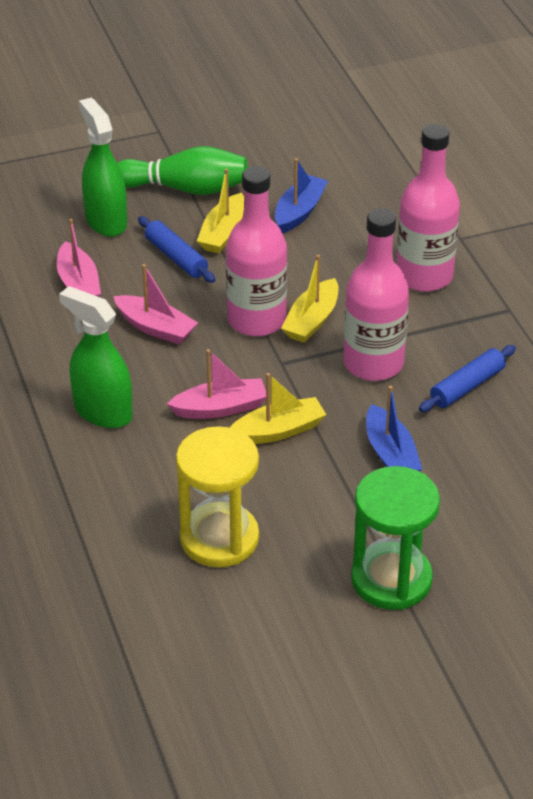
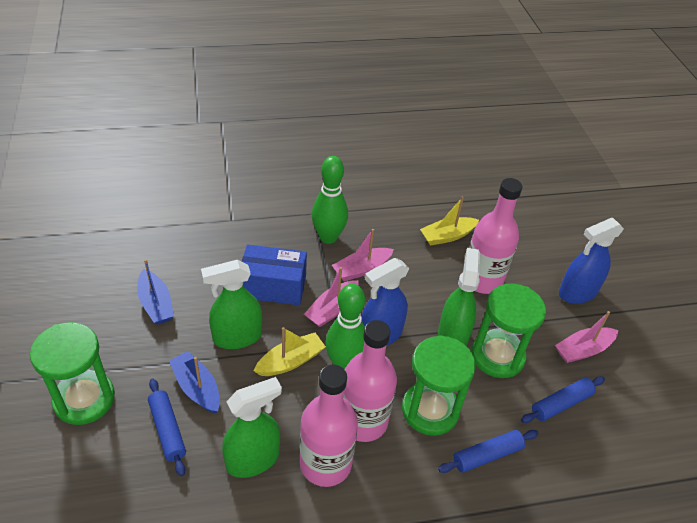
blue box: 0 -> 1
blue rolling pin: 2 -> 3
blue spray bottle: 0 -> 2
green bowling pin: 1 -> 2
green hourglass: 1 -> 3
green spray bottle: 2 -> 3
yellow boat: 3 -> 2
yellow hourglass: 1 -> 0

